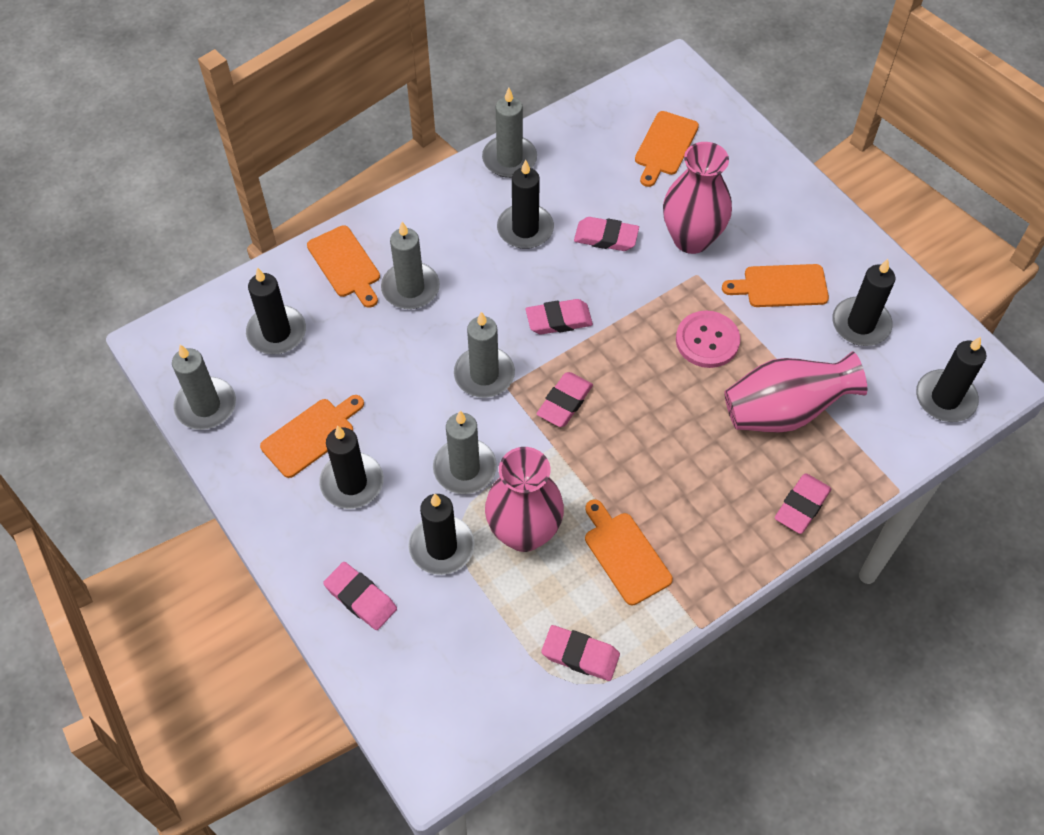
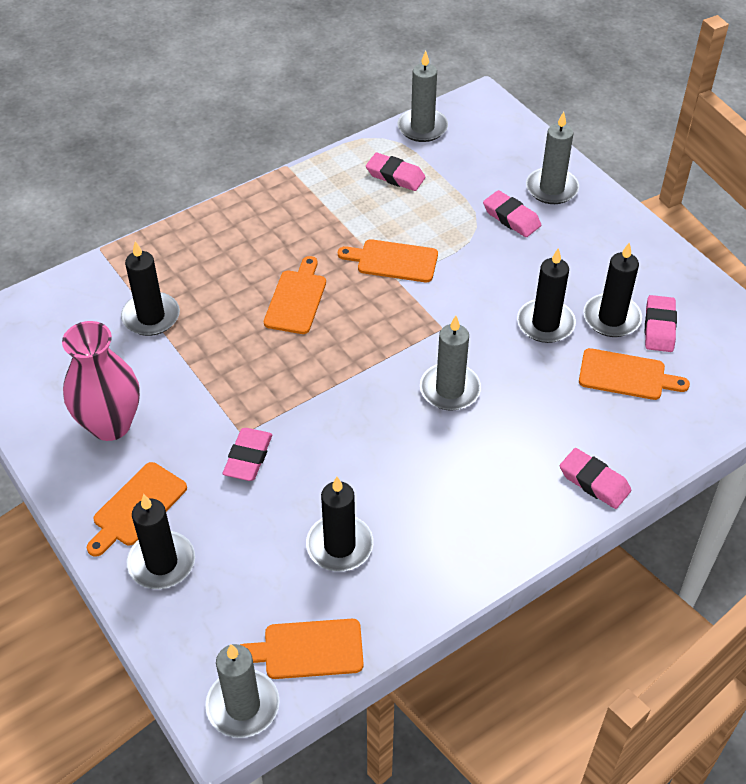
black candle: 6 -> 5
grey candle: 5 -> 4
pink button: 1 -> 0
pink eraser: 6 -> 5
pink vase: 3 -> 1

